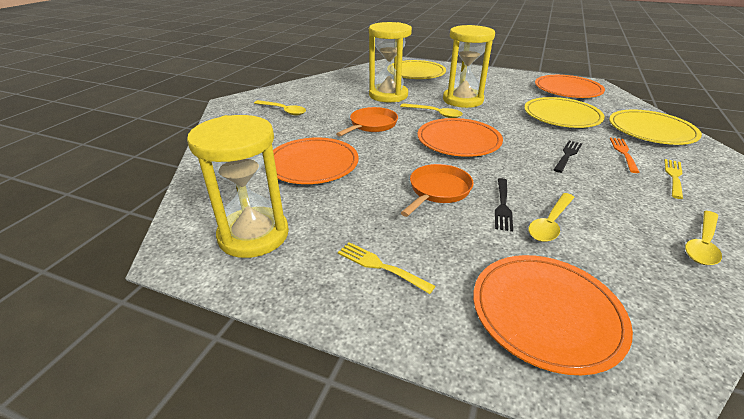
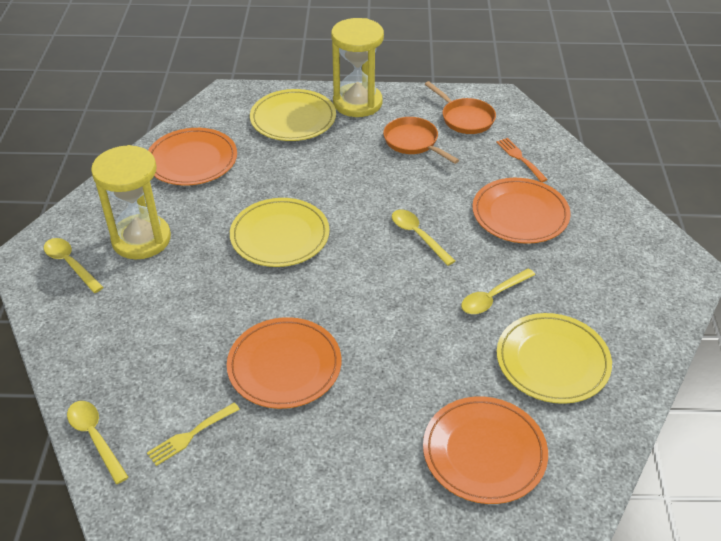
black fork: 2 -> 0
yellow fork: 2 -> 1
yellow hourglass: 3 -> 2

